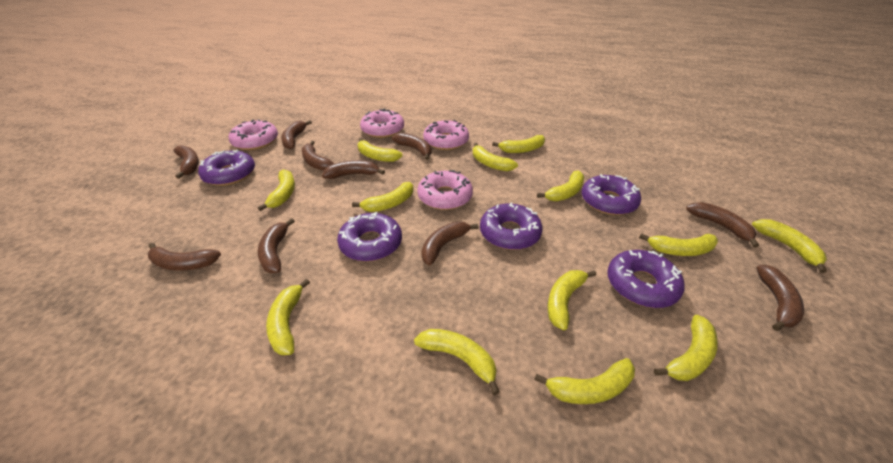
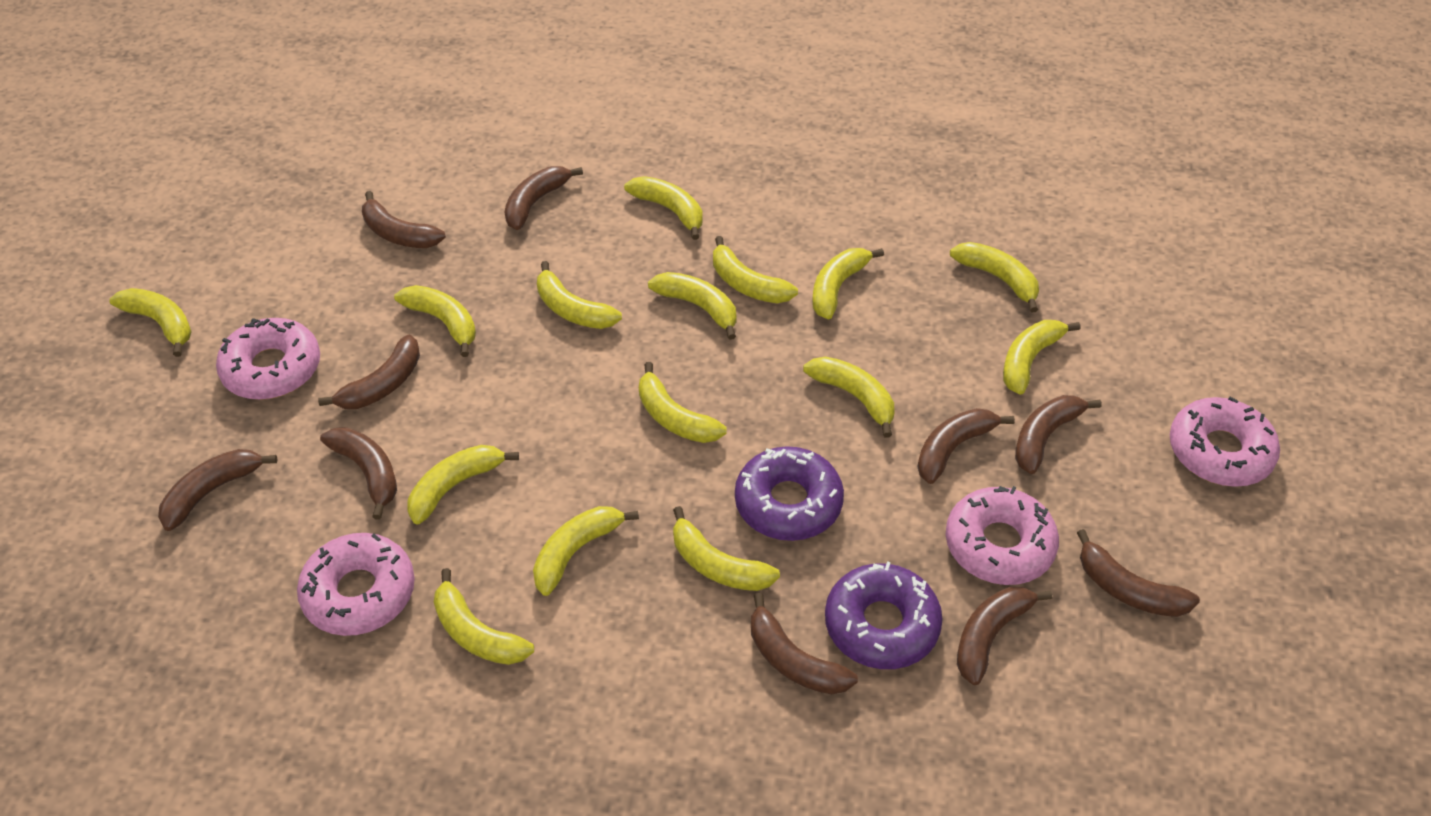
purple donut: 5 -> 2
yellow banana: 13 -> 15

